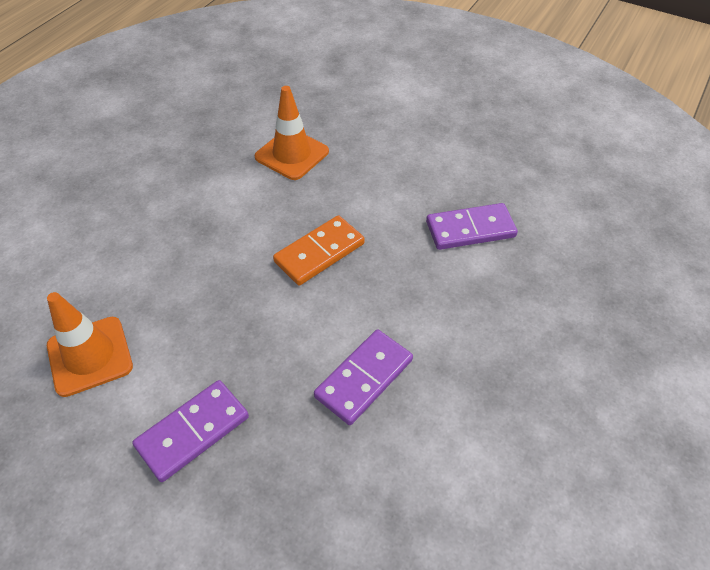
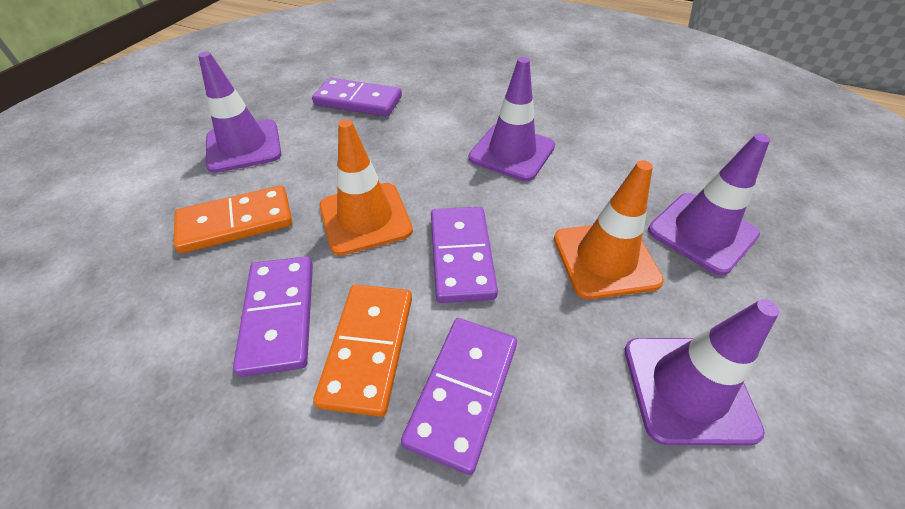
orange domino: 1 -> 2
purple domino: 3 -> 4
purple traffic cone: 0 -> 4

